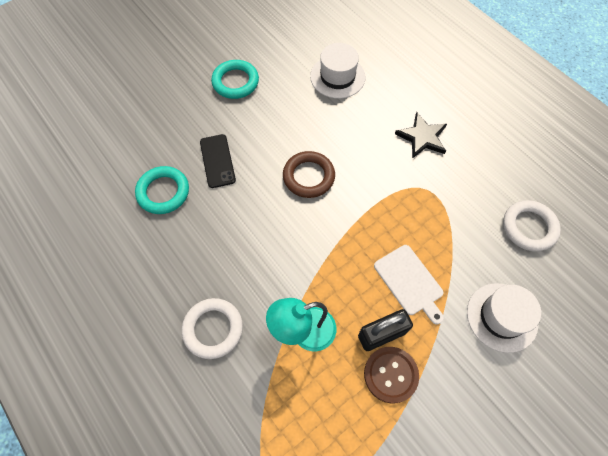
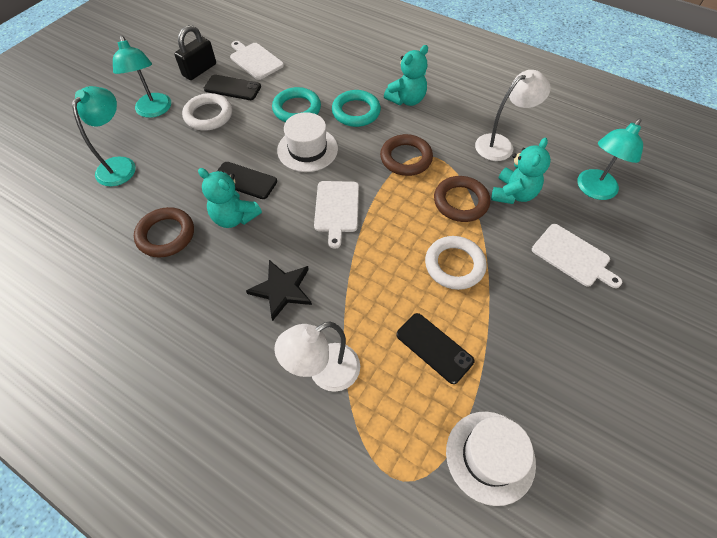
black phone: 1 -> 3
brown button: 1 -> 0
brown ring: 1 -> 3
turquoise lamp: 1 -> 3
turquoise teddy bear: 0 -> 3
white cutting board: 1 -> 3
white lamp: 0 -> 2

